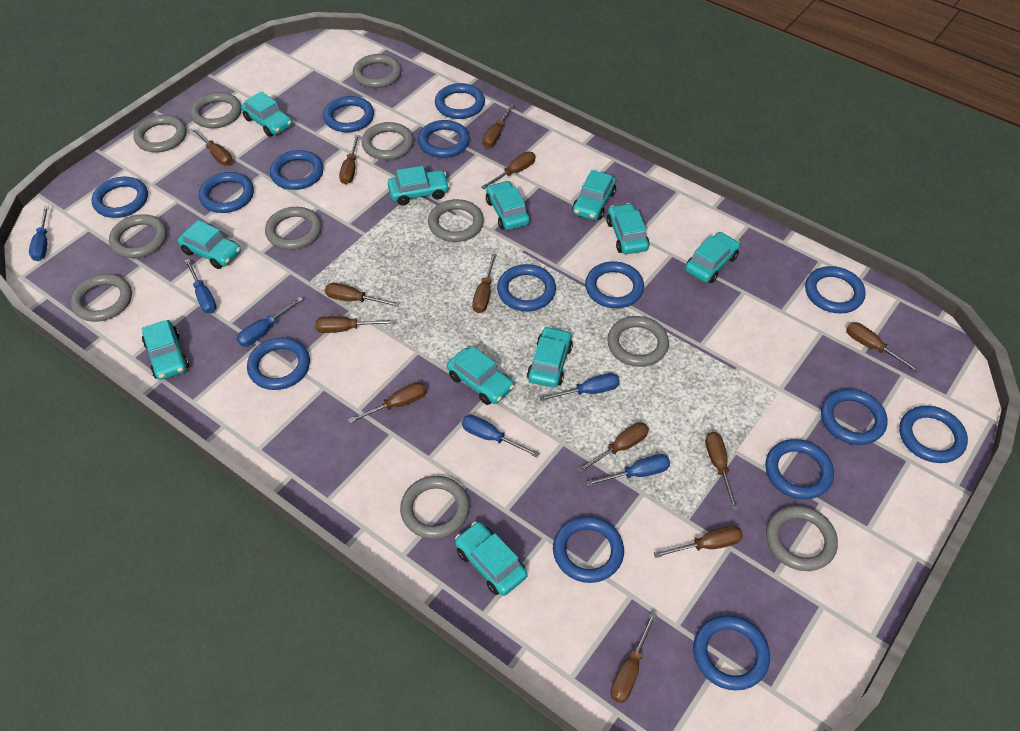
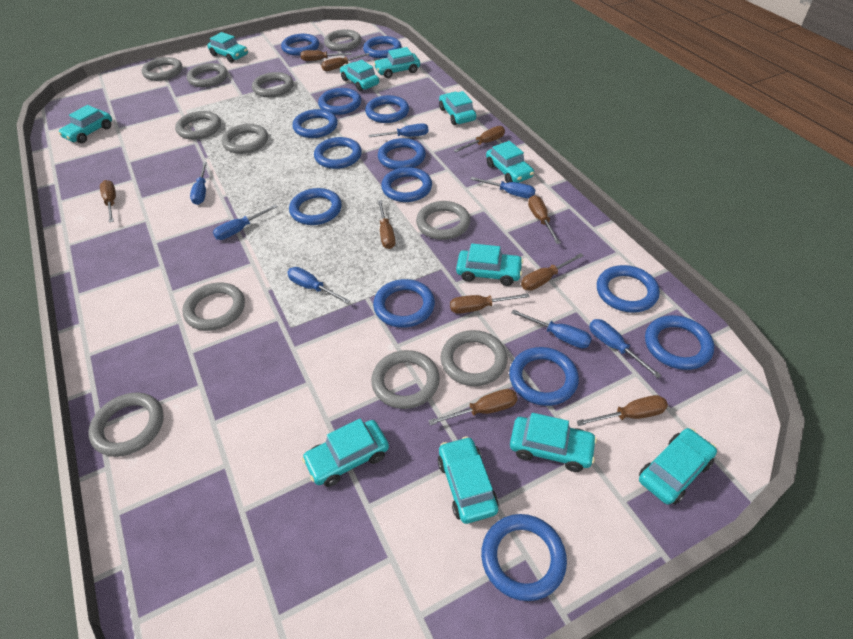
blue ring: 15 -> 14
blue screwdriver: 6 -> 7
brown screwdriver: 13 -> 10

